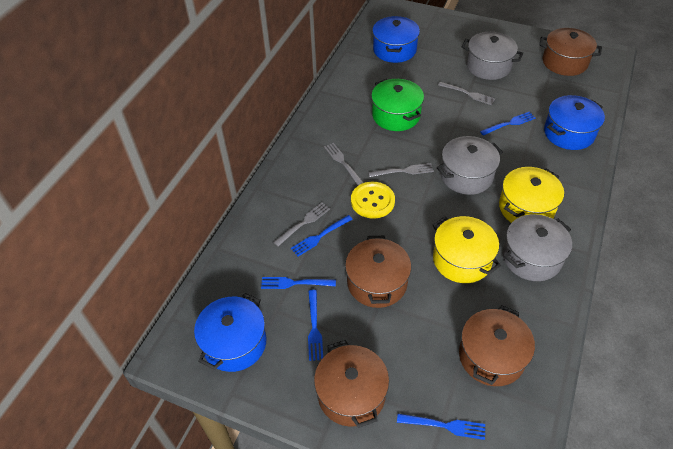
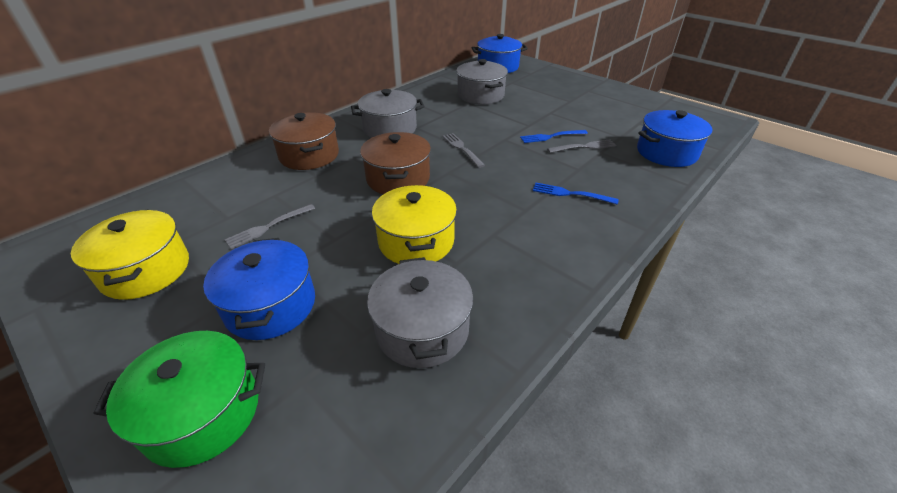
blue fork: 5 -> 2
brown pot: 4 -> 2
grey fork: 4 -> 3
yellow button: 1 -> 0

